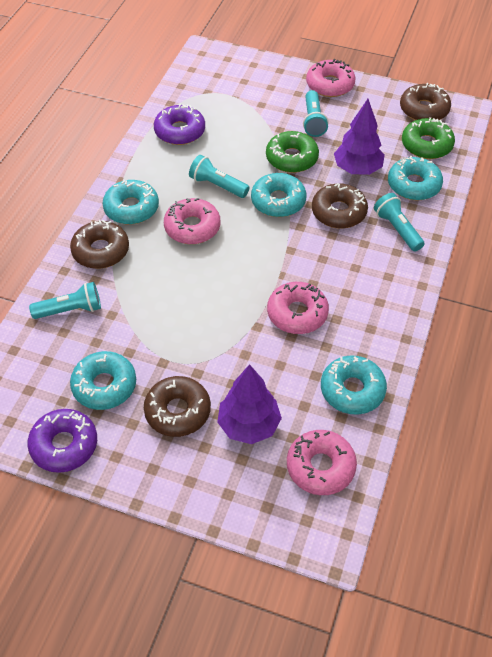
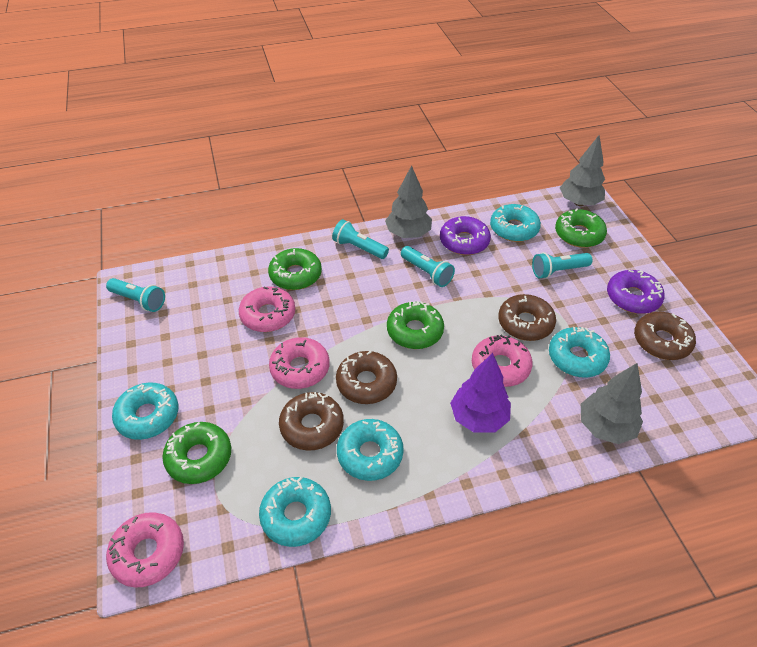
green donut: 2 -> 4
grey tree: 0 -> 3
purple tree: 2 -> 1

